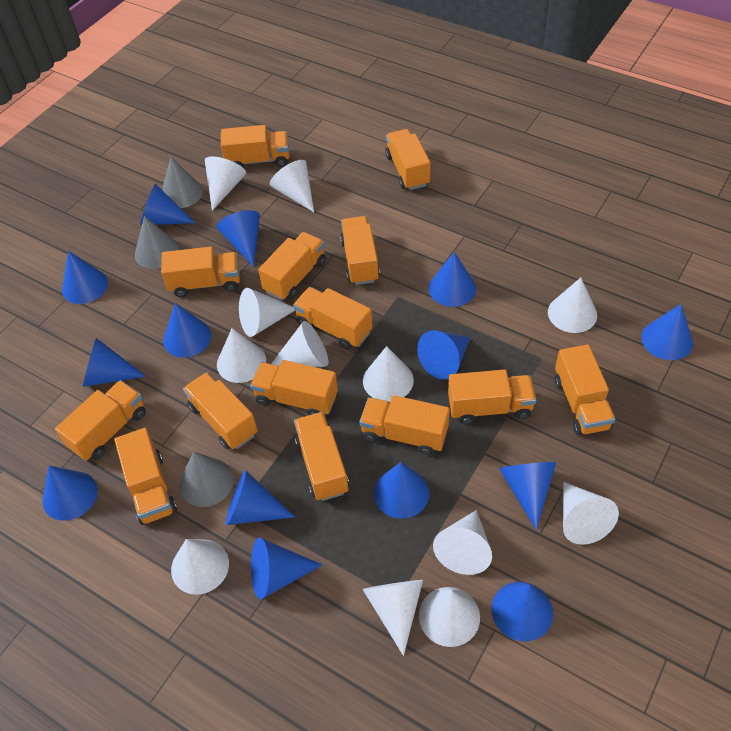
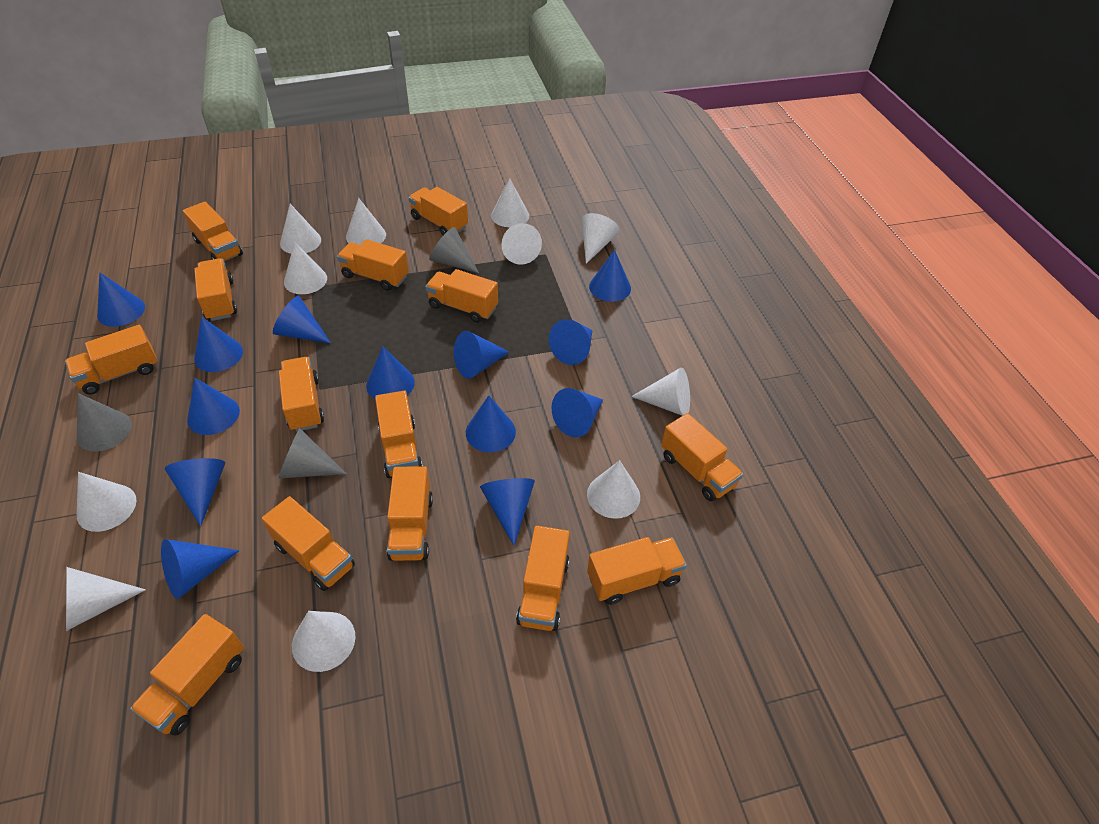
blue cone: 14 -> 13
white cone: 12 -> 11

